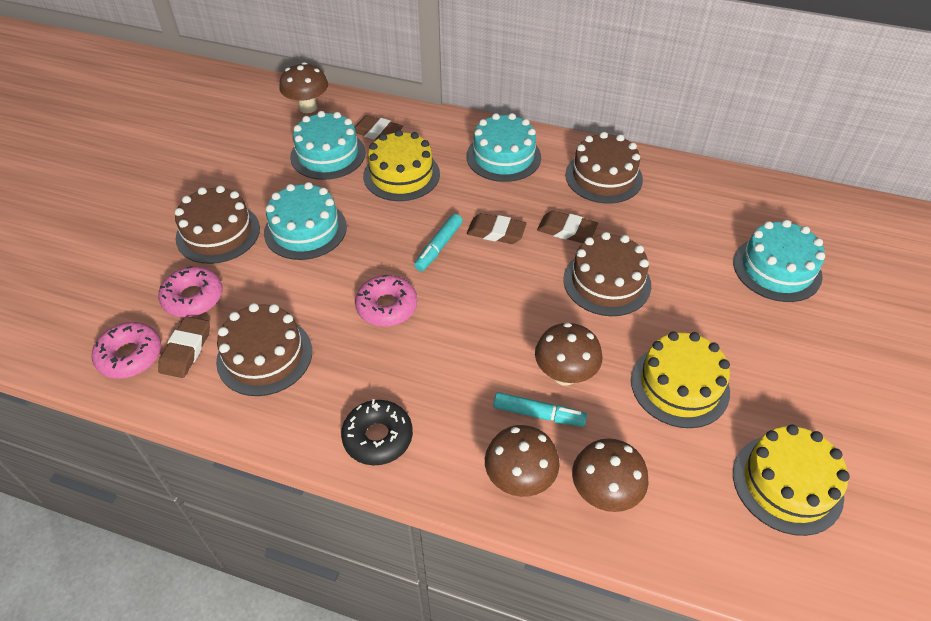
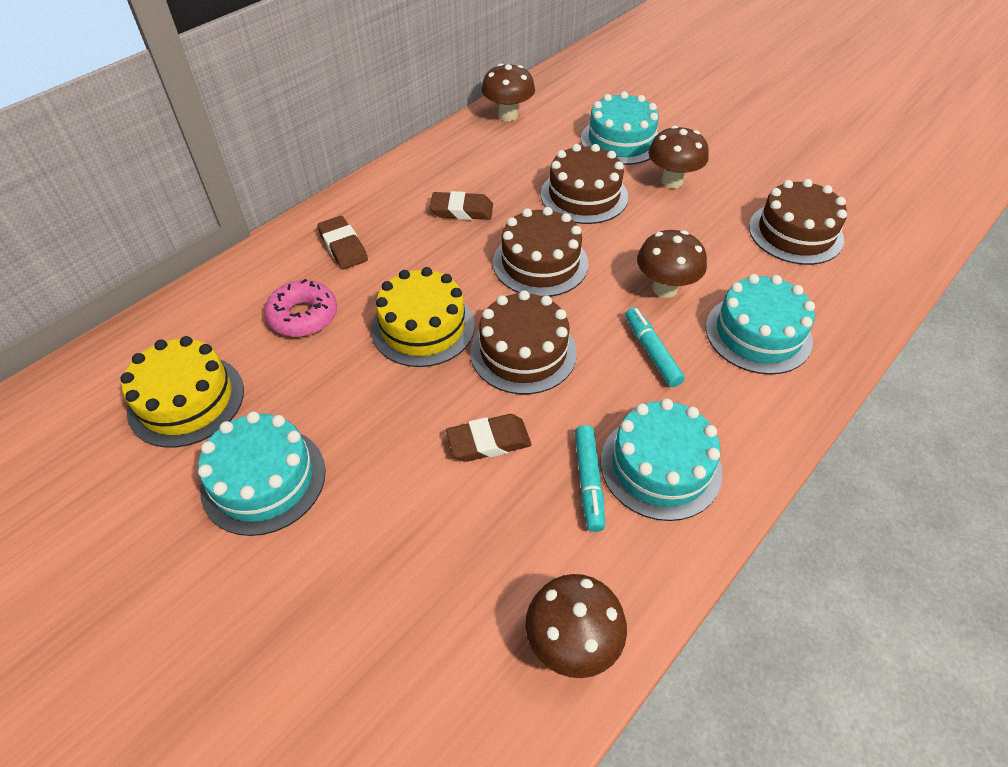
black donut: 1 -> 0
brown eraser: 4 -> 3
pink donut: 3 -> 1
yellow cake: 3 -> 2

